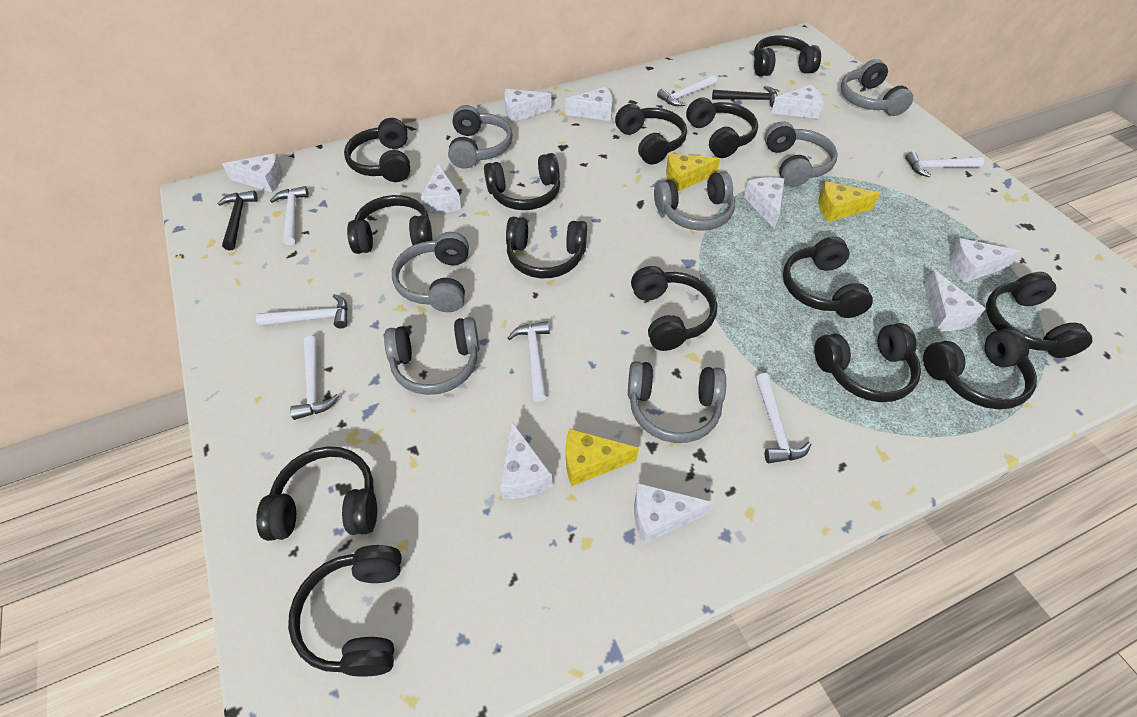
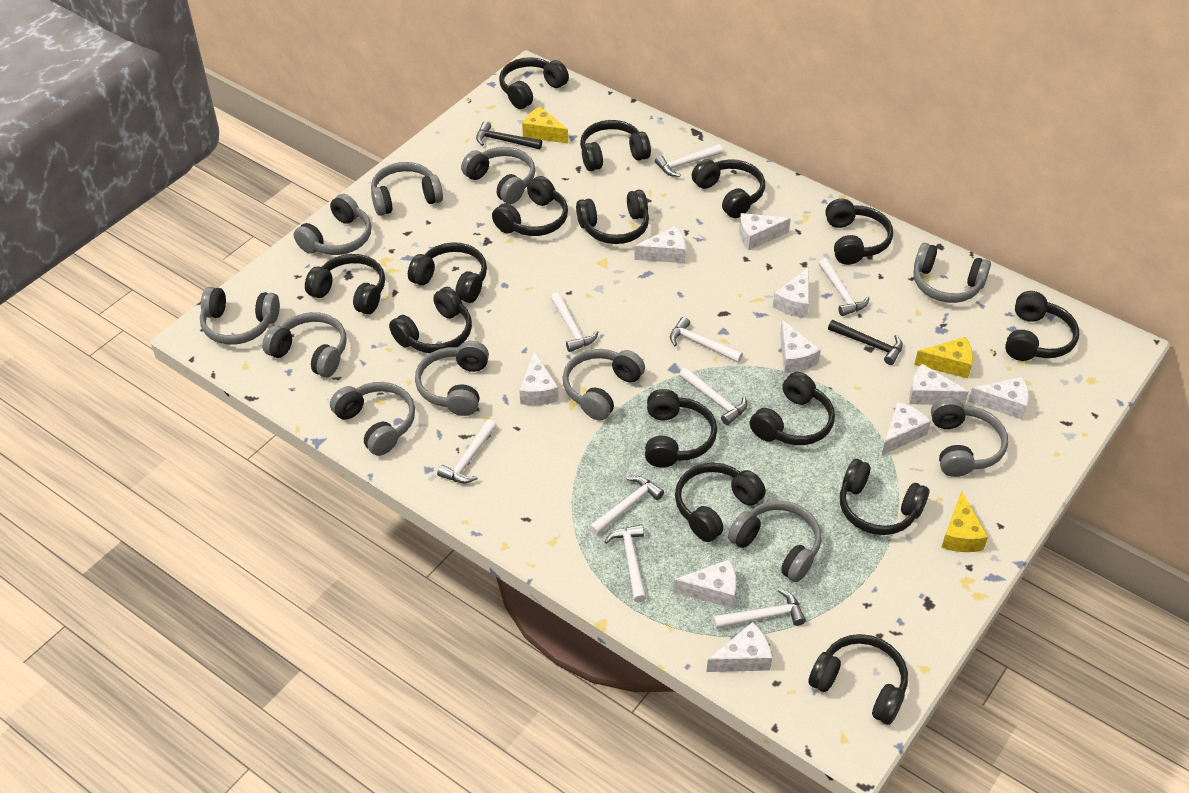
black headphones: 14 -> 15
grey headphones: 7 -> 11
white hammer: 7 -> 9

